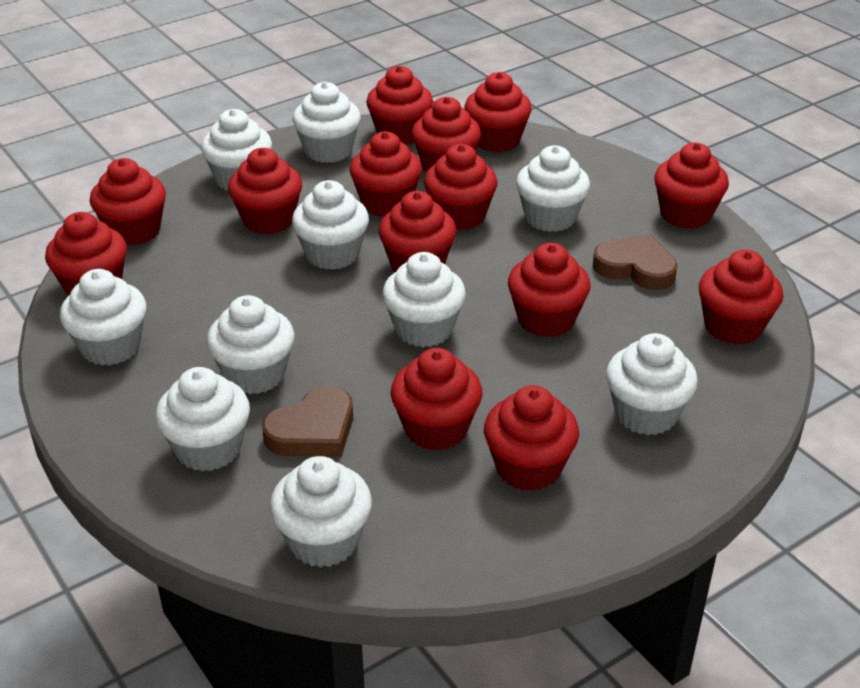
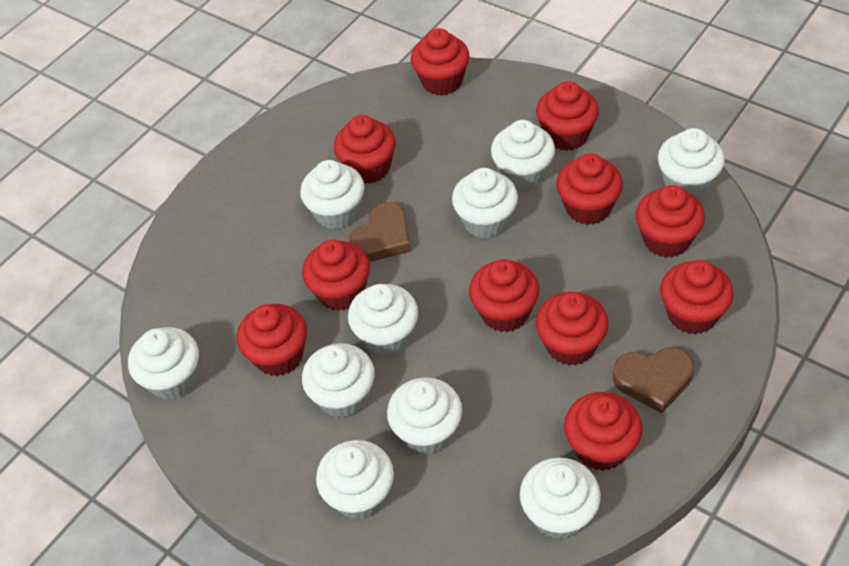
red cupcake: 14 -> 11

